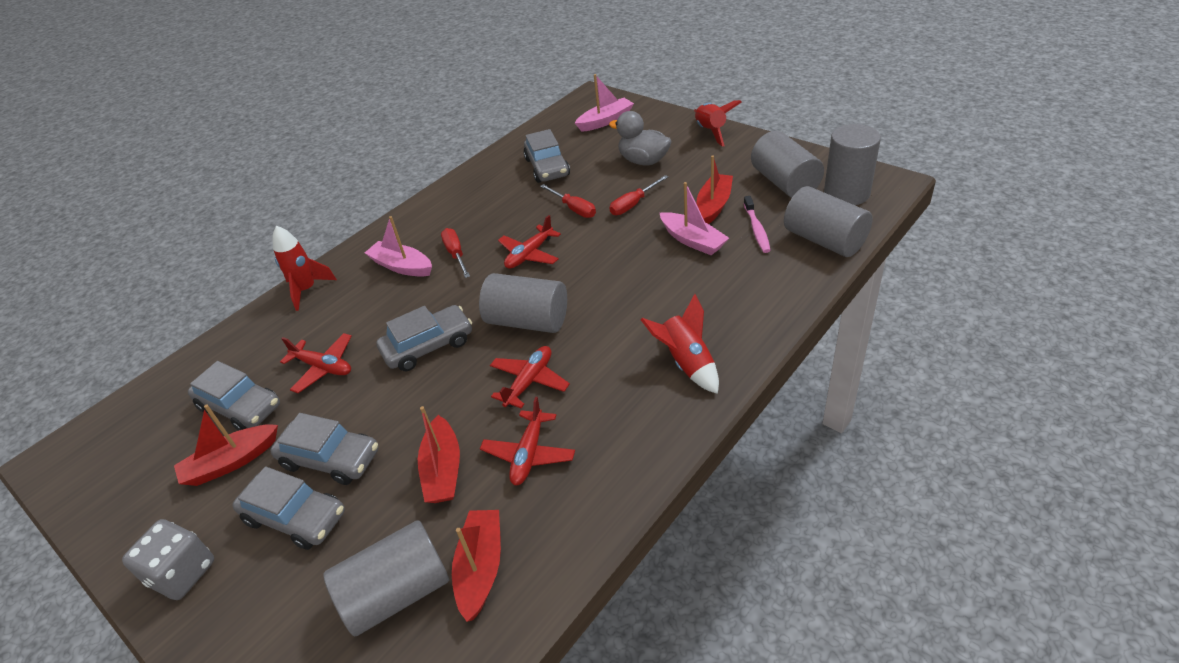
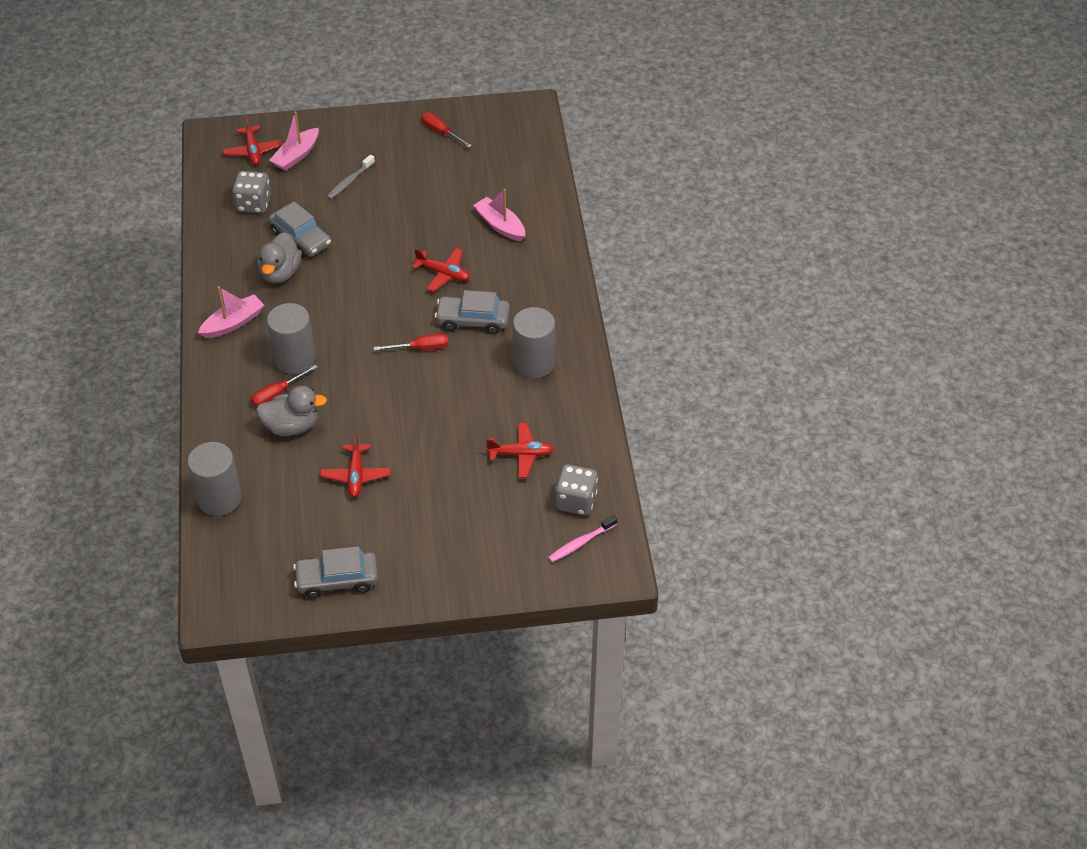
grey car: 5 -> 3
grey cylinder: 5 -> 3
grey dice: 1 -> 2
grey duck: 1 -> 2
grey toothbrush: 0 -> 1
red boat: 4 -> 0
red rocket: 3 -> 0

